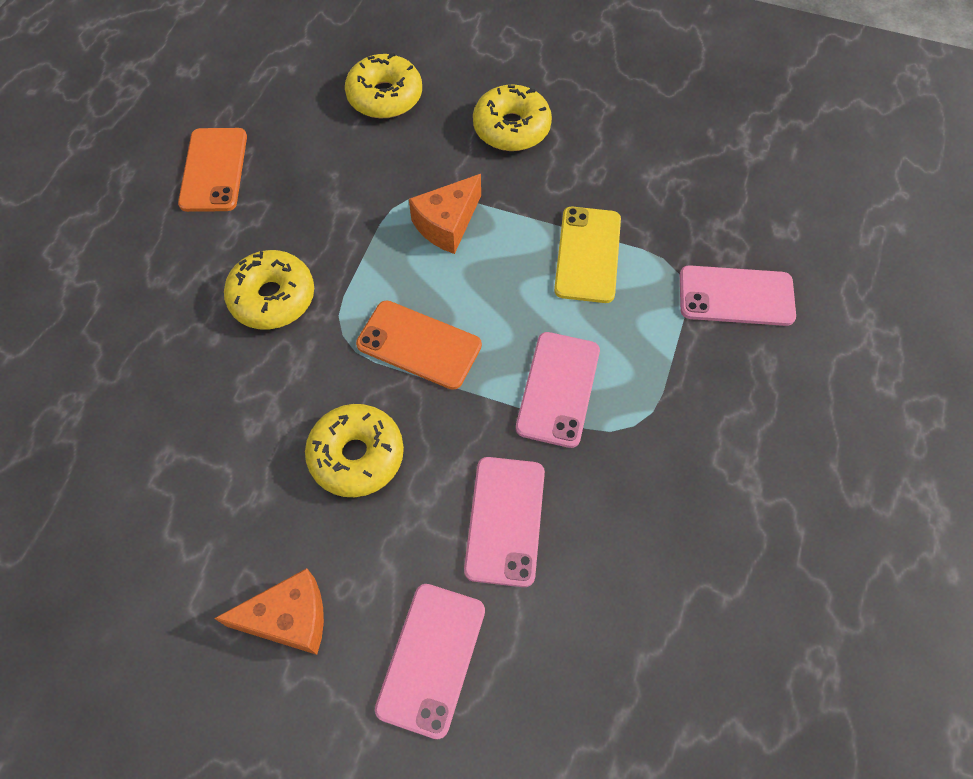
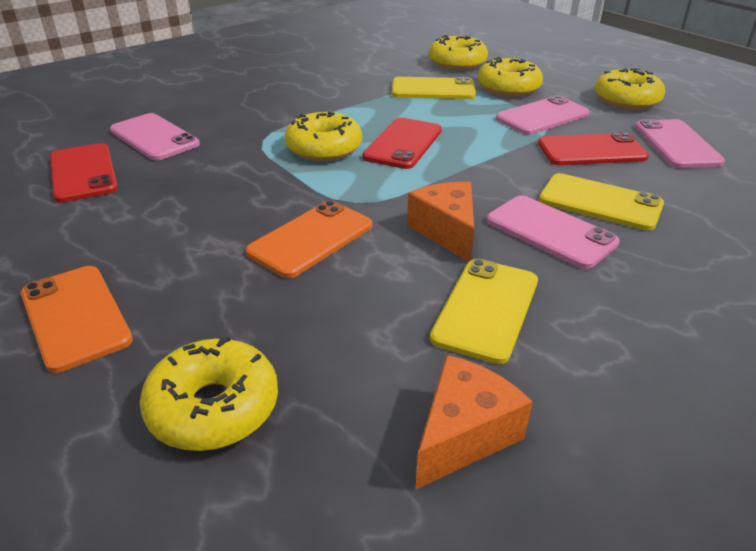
red phone: 0 -> 3
yellow donut: 4 -> 5
yellow phone: 1 -> 3

